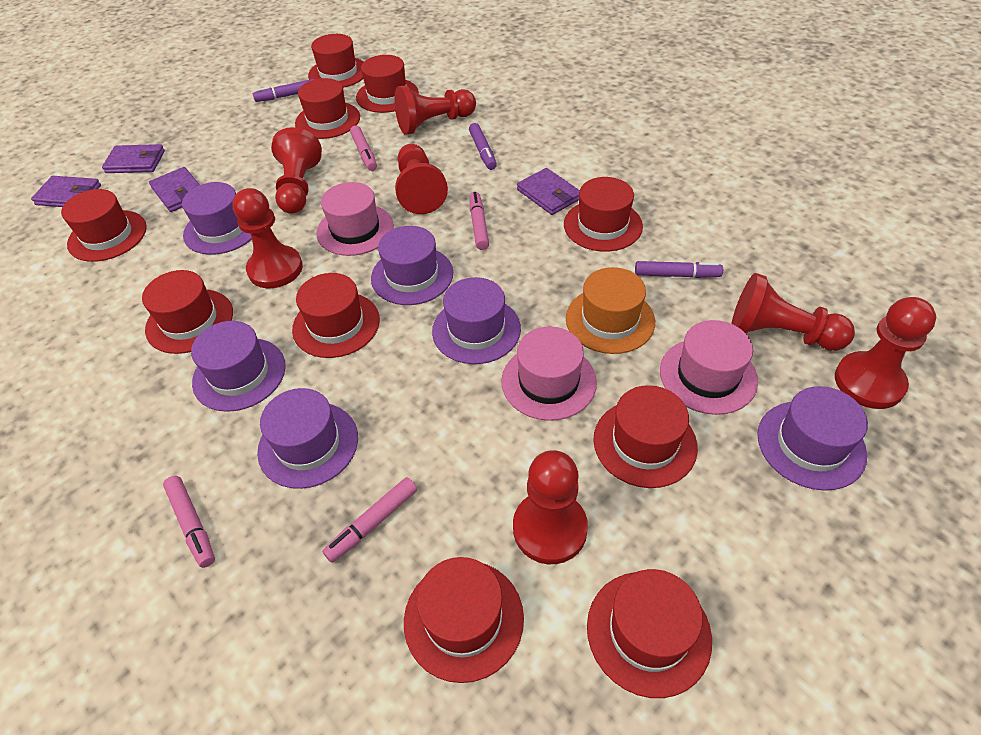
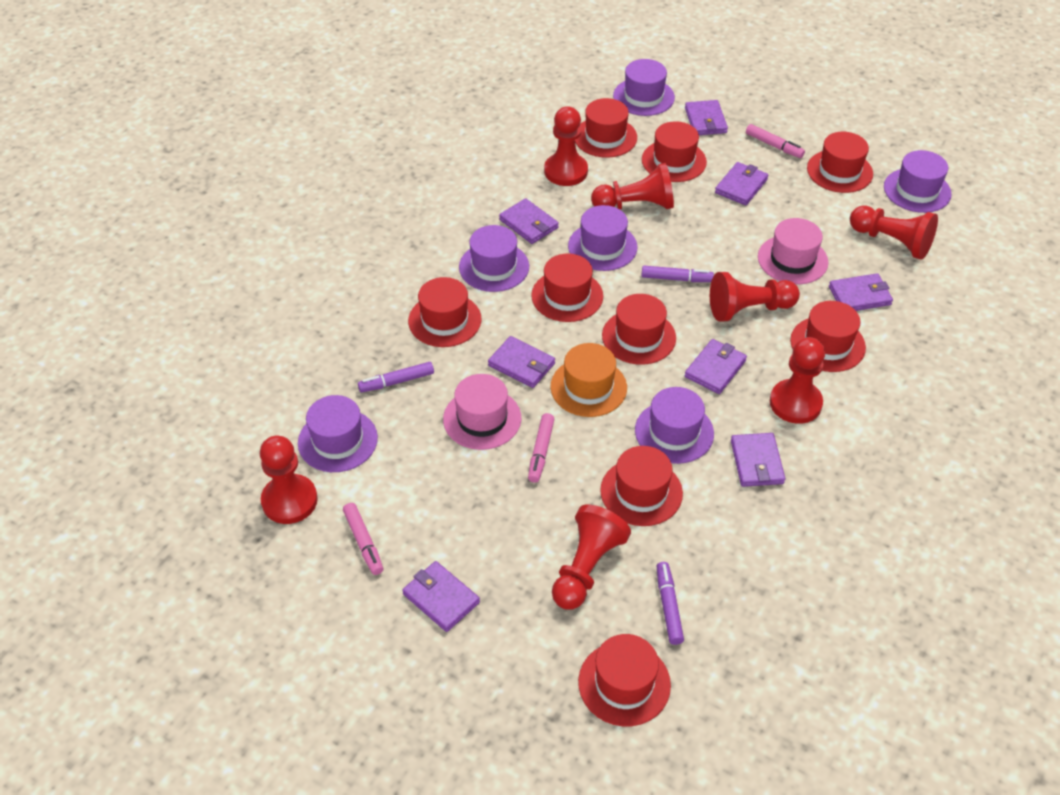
pink hat: 3 -> 2
pink marker: 4 -> 3
purple wallet: 4 -> 8
red hat: 10 -> 9

